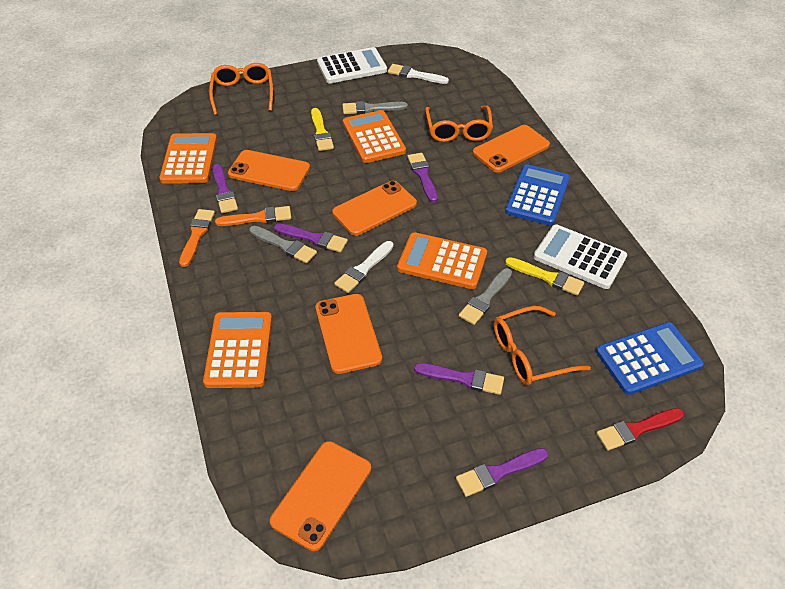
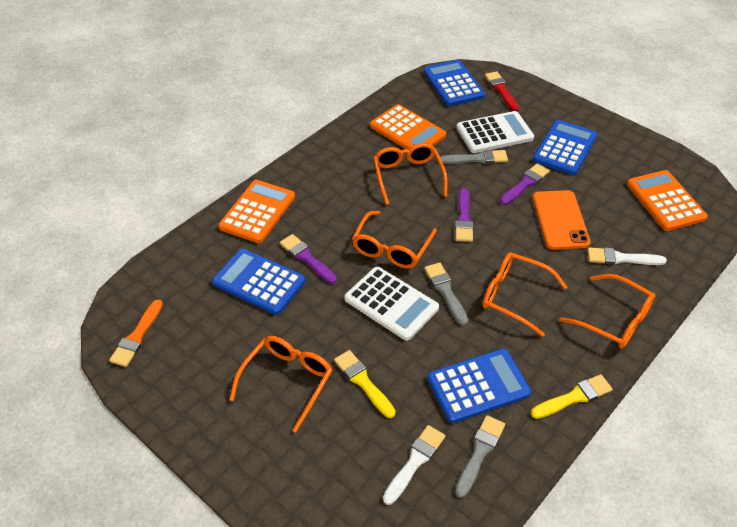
blue calculator: 2 -> 4
orange brush: 2 -> 1
orange calculator: 4 -> 3
orange glasses: 3 -> 5
orange phone: 5 -> 1
purple brush: 5 -> 3

